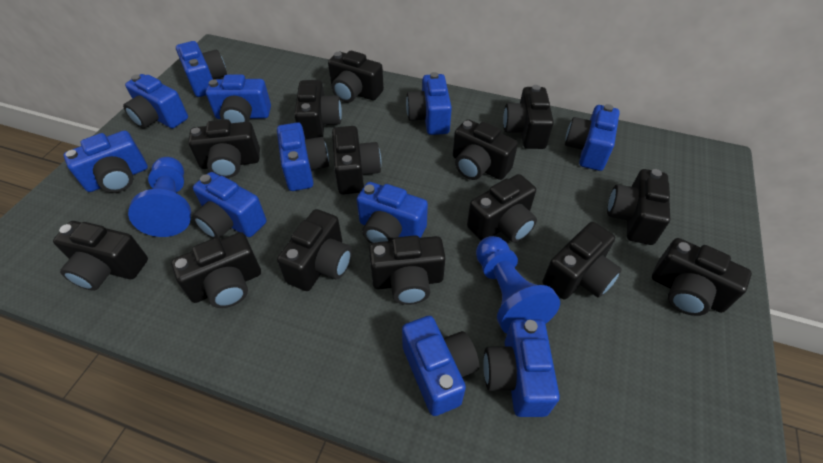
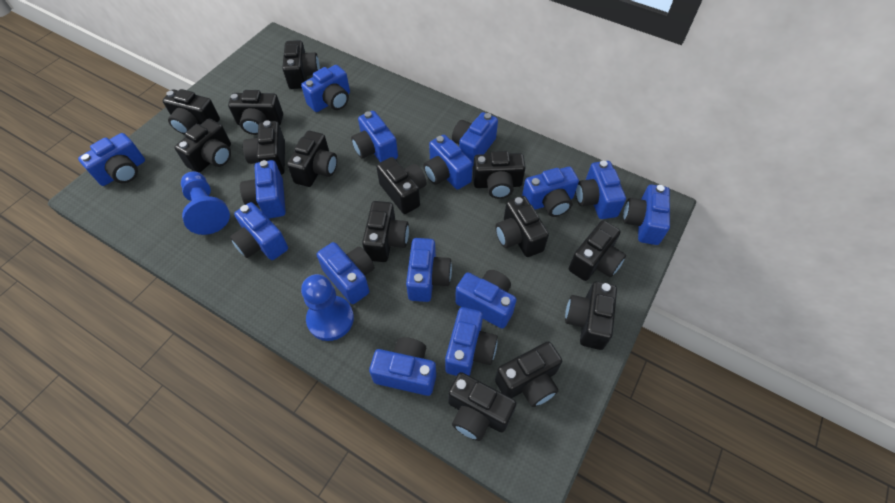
blue camera: 11 -> 15

